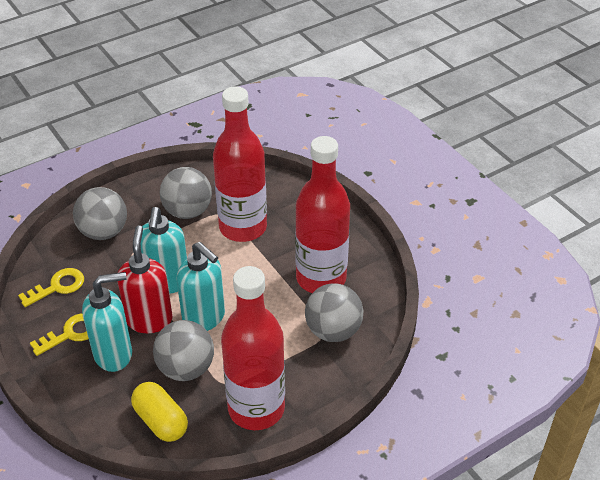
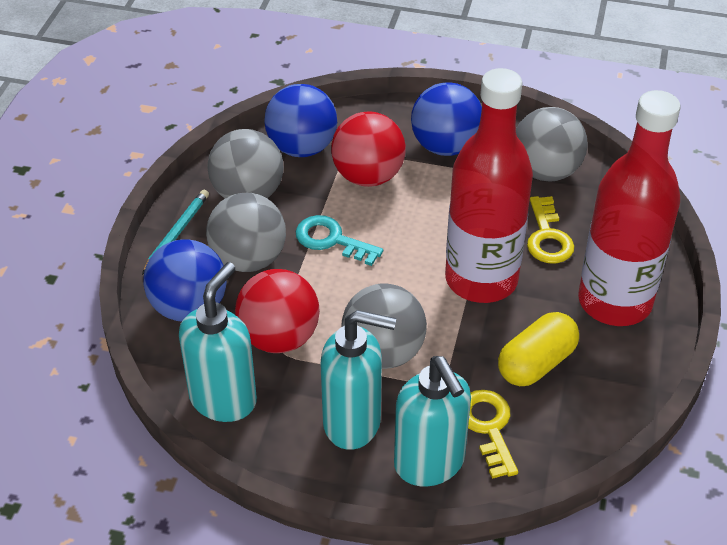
blue ball: 0 -> 3
red ball: 0 -> 2
red bottle: 3 -> 2
red soap dispenser: 1 -> 0
turquoise key: 0 -> 1
turquoise pencil: 0 -> 1

